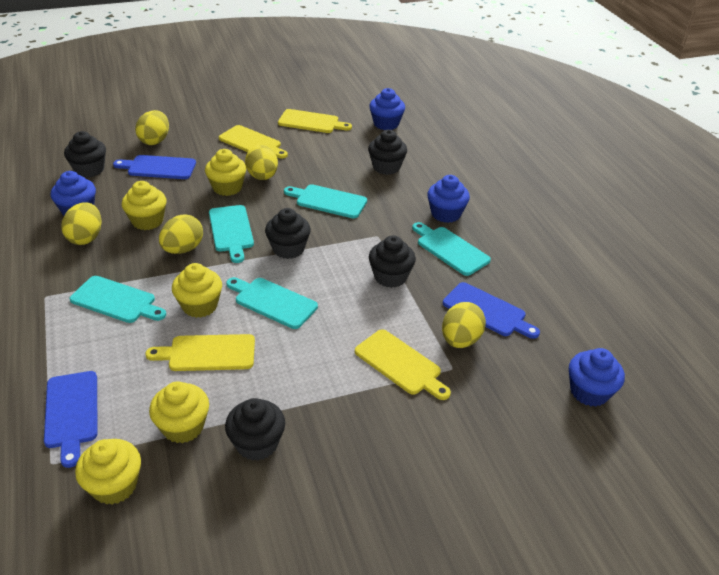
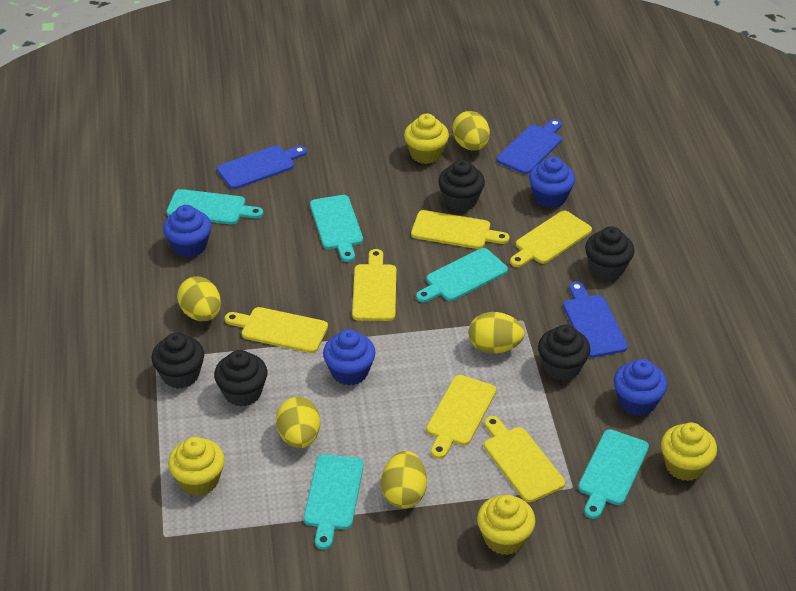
yellow cupcake: 5 -> 4
yellow cutting board: 4 -> 6

